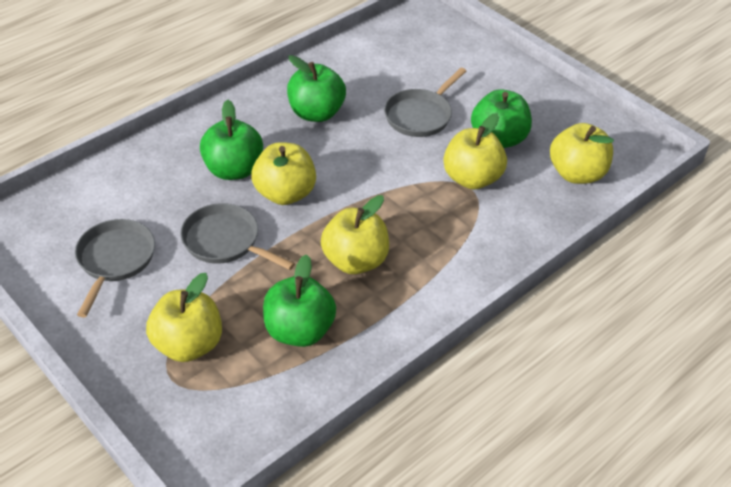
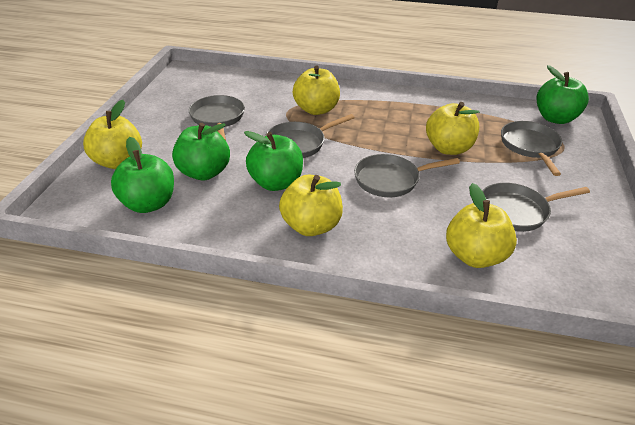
grey pan: 3 -> 5

